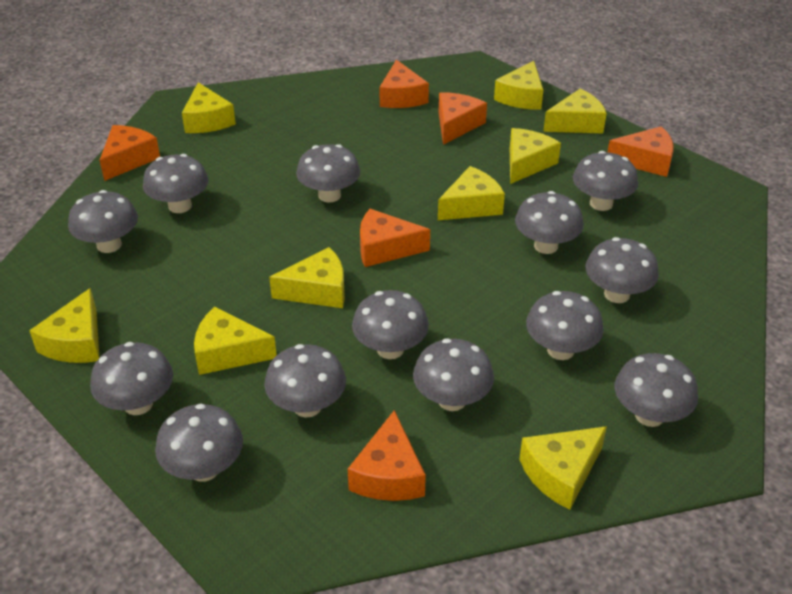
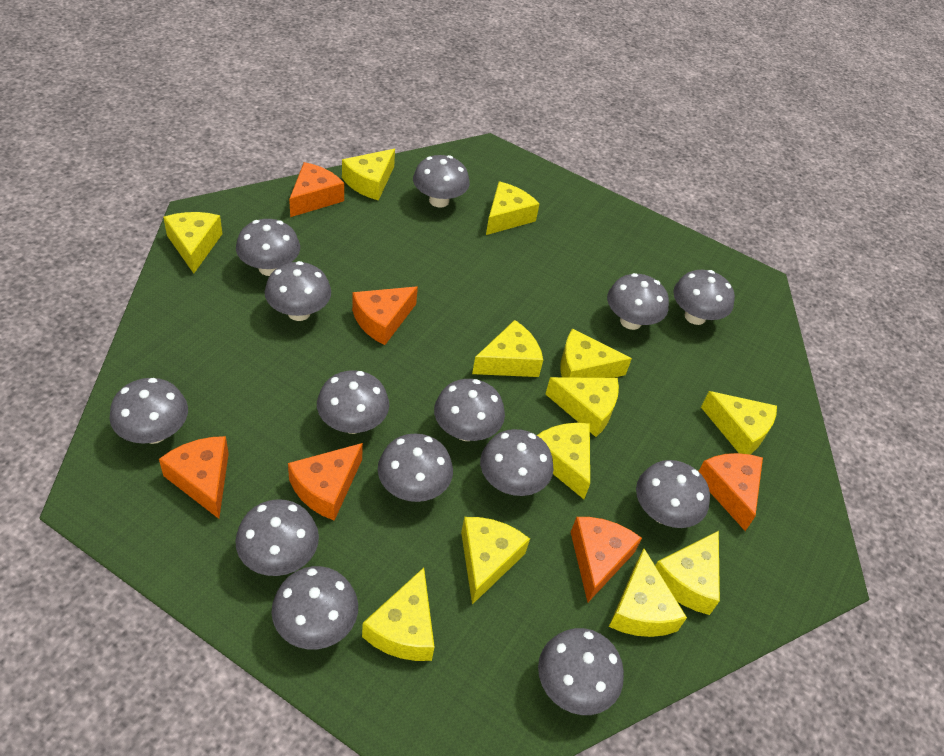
grey mushroom: 13 -> 14
yellow cheese: 9 -> 12

